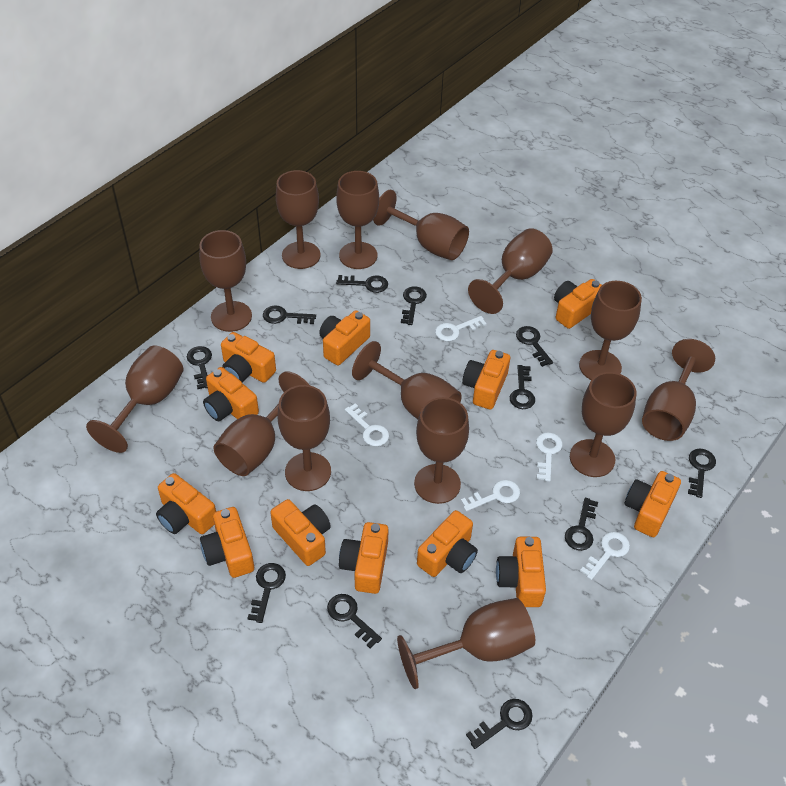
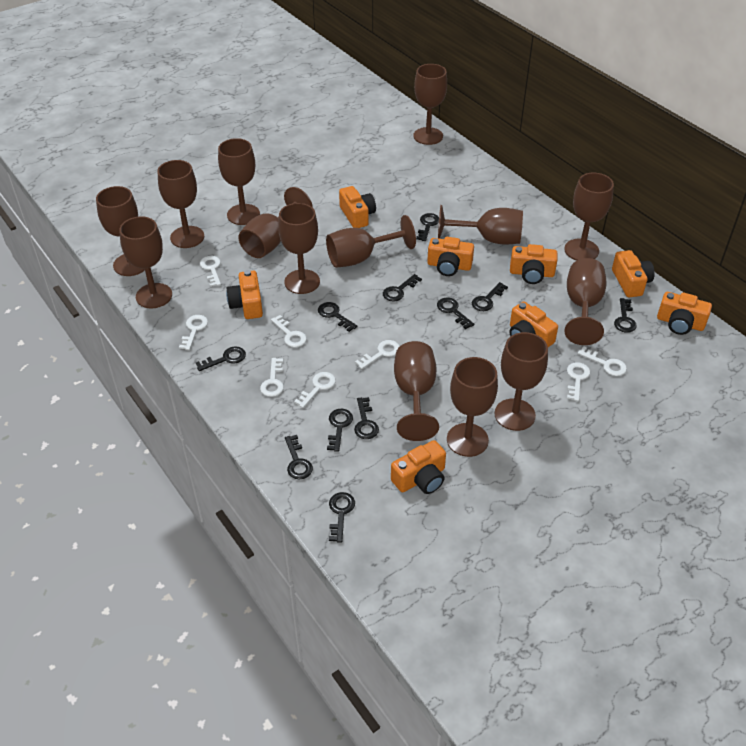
orange camera: 12 -> 8
white key: 5 -> 8

